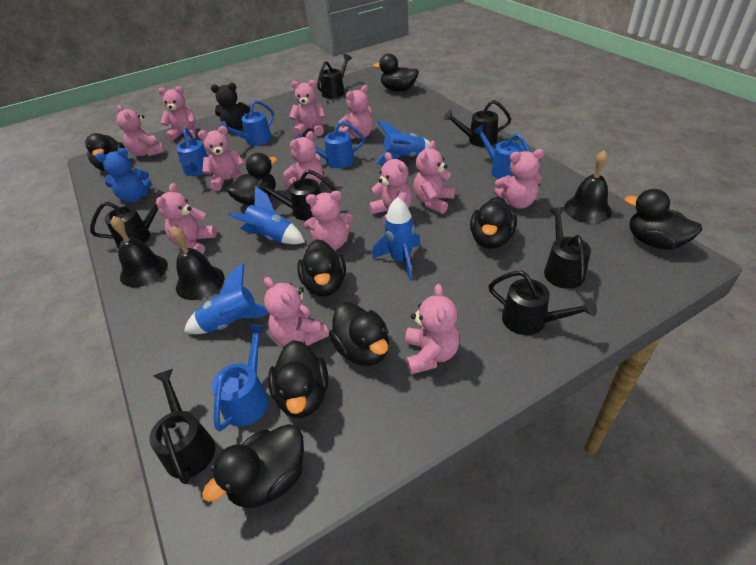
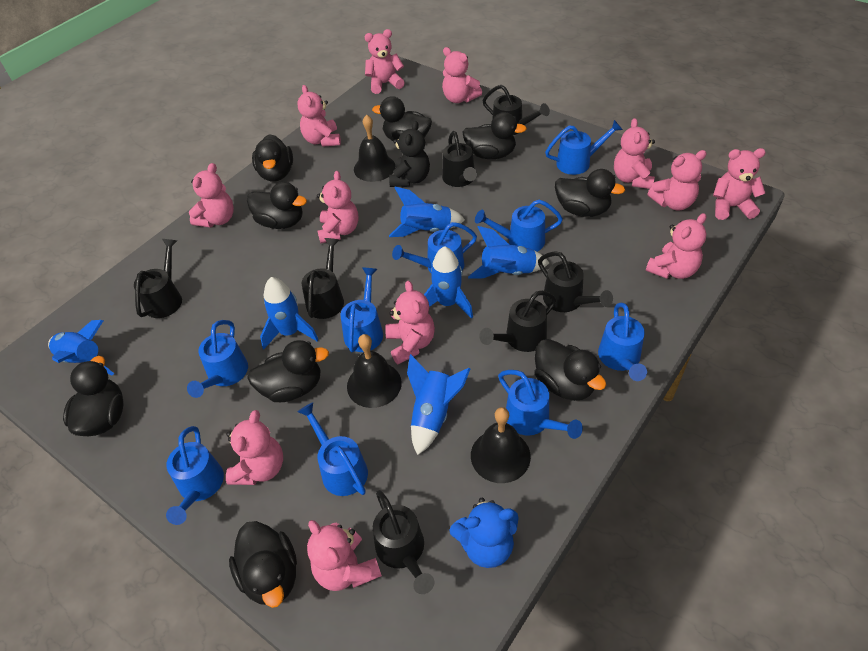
blue rocket: 4 -> 6
blue watering can: 5 -> 9
pink teddy bear: 13 -> 12

